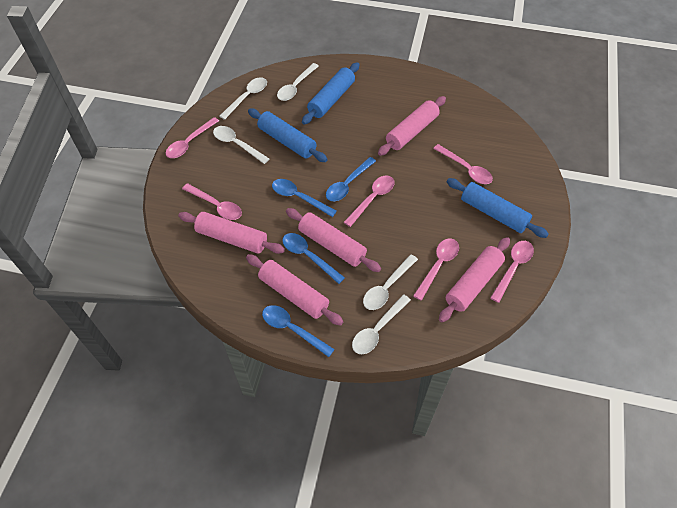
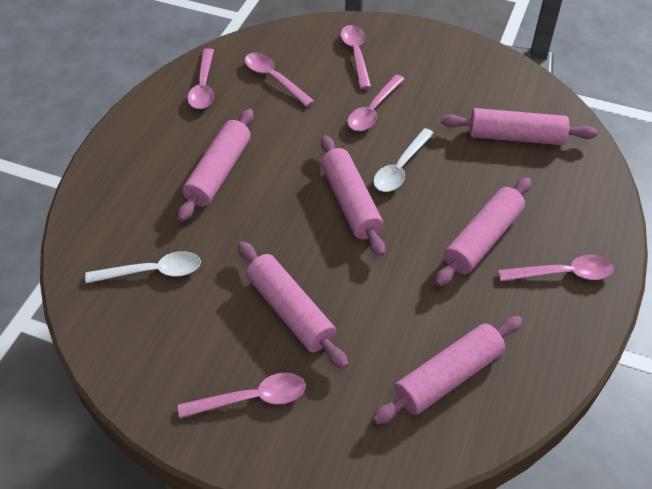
blue rolling pin: 3 -> 0
blue spoon: 4 -> 0
pink rolling pin: 5 -> 6
white spoon: 5 -> 2

